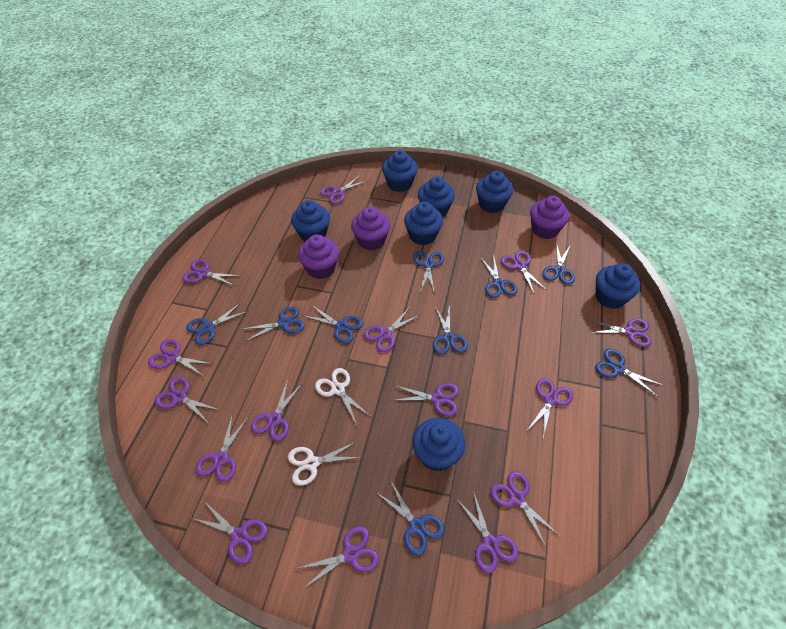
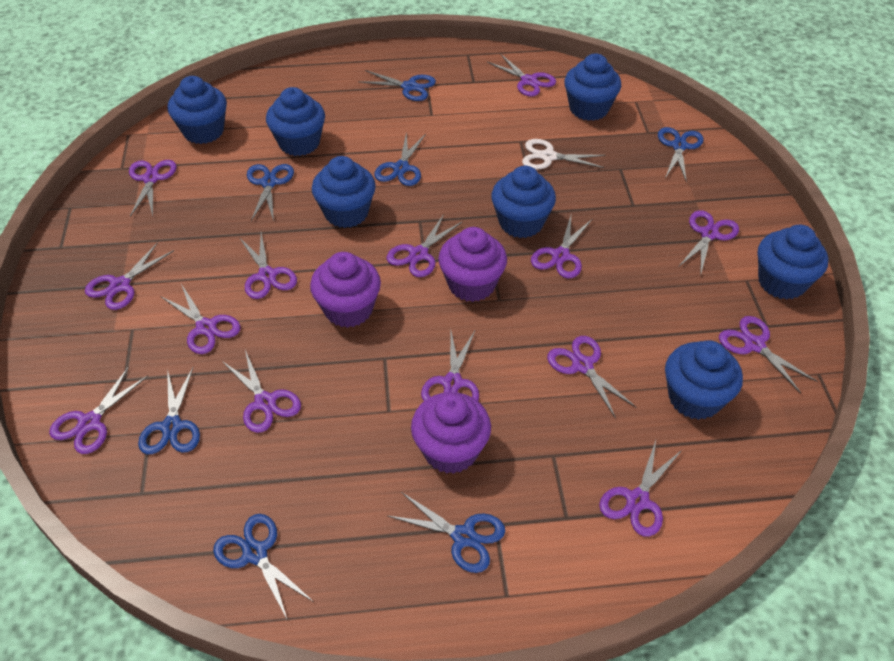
blue scissors: 9 -> 7
purple scissors: 15 -> 14
white scissors: 2 -> 1

